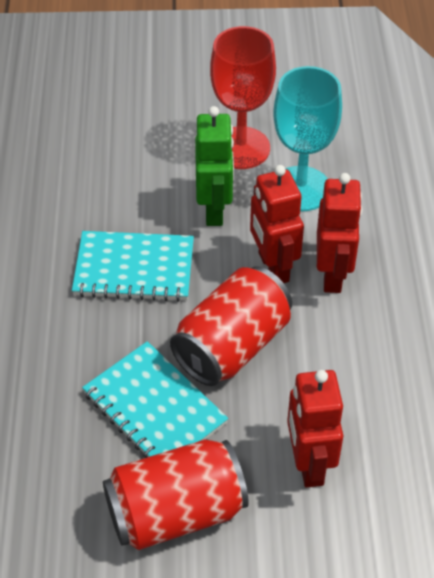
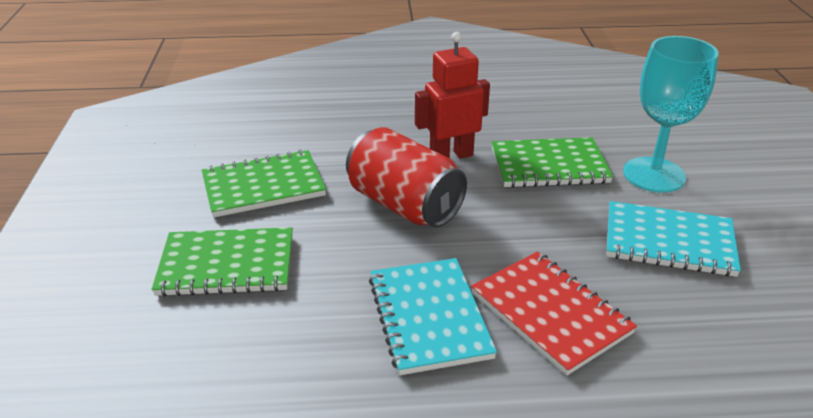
green notebook: 0 -> 3
green robot: 1 -> 0
red can: 2 -> 1
red goblet: 1 -> 0
red notebook: 0 -> 1
red robot: 3 -> 1

